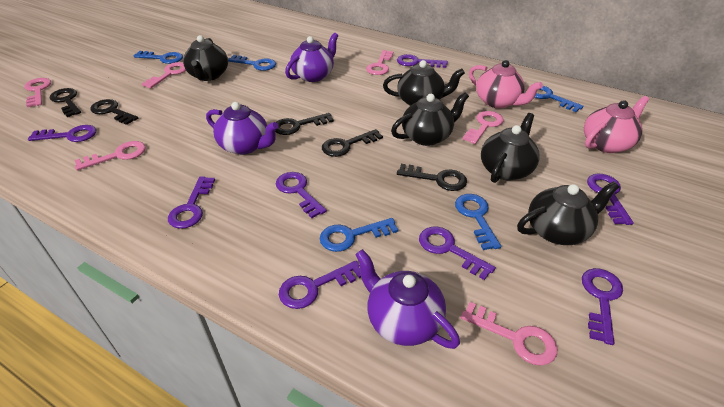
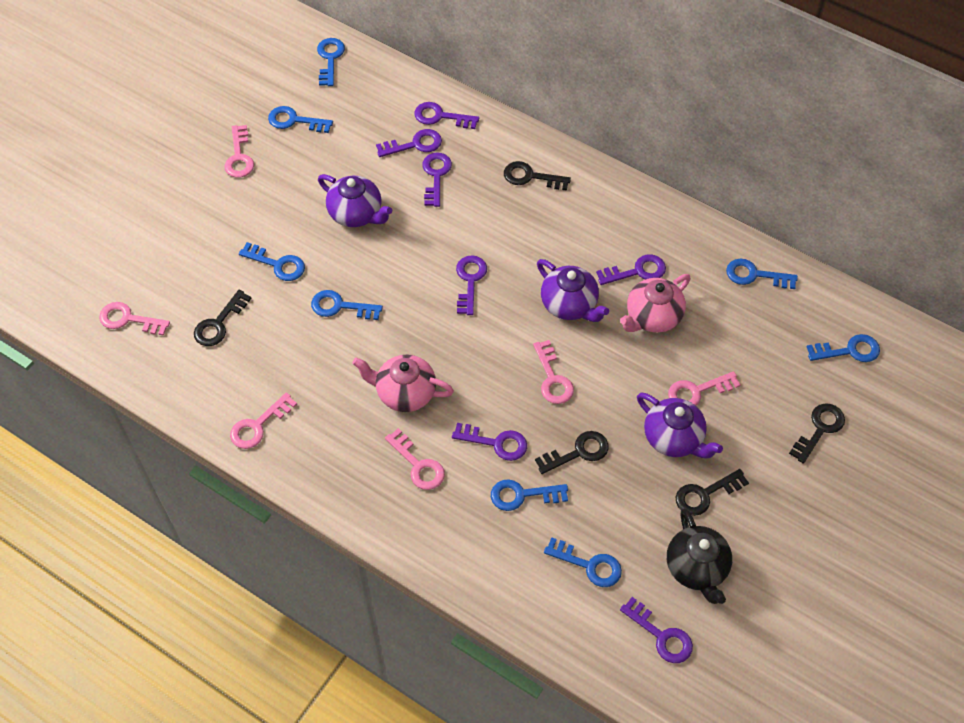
black teapot: 5 -> 1
blue key: 5 -> 8
purple key: 8 -> 7

